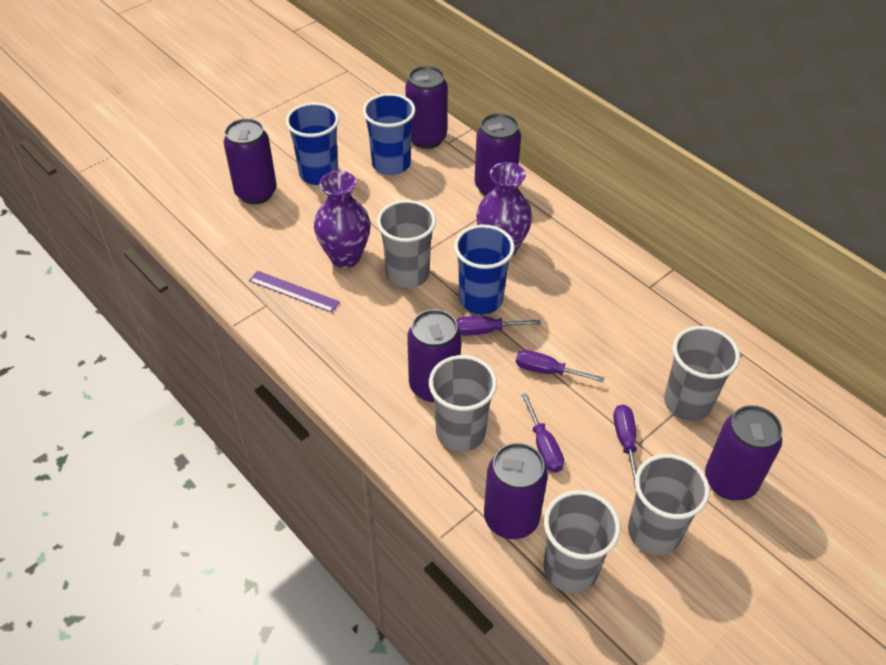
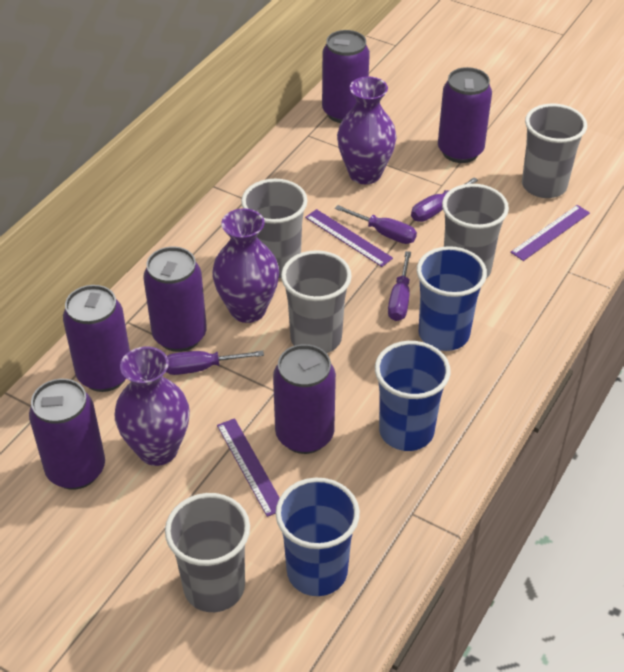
purple ruler: 1 -> 3
purple vase: 2 -> 3

